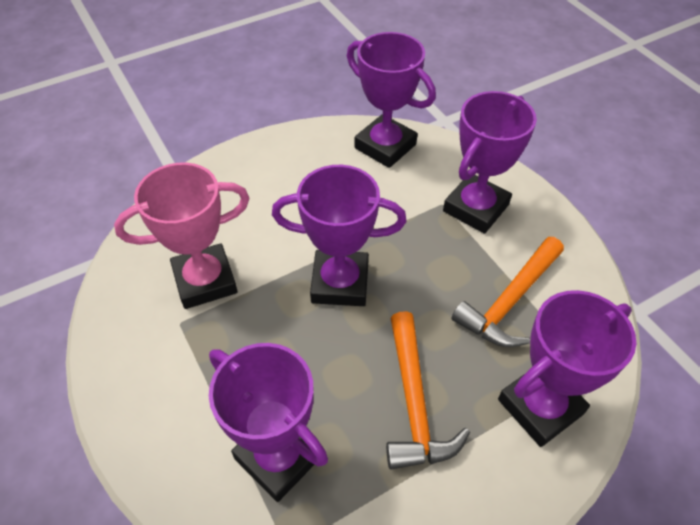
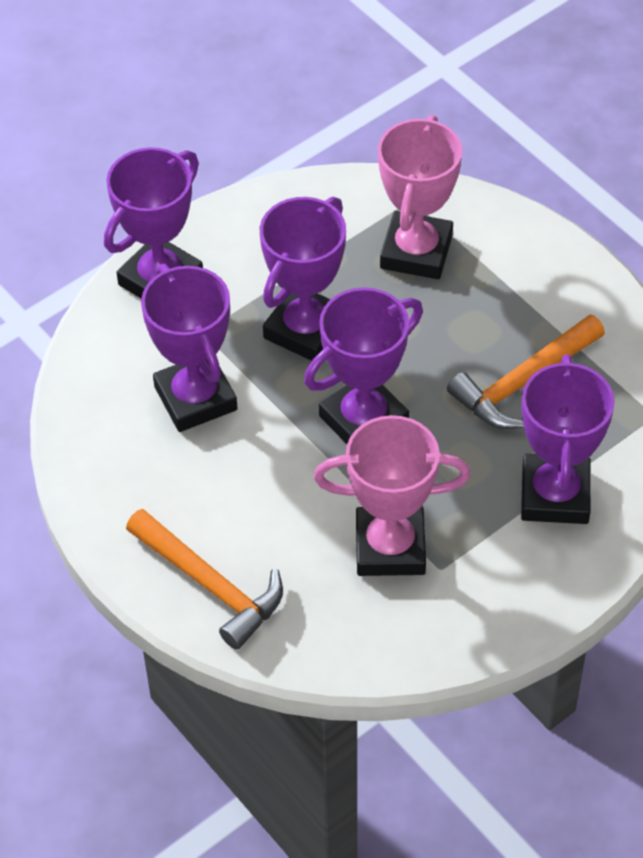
pink trophy: 1 -> 2

